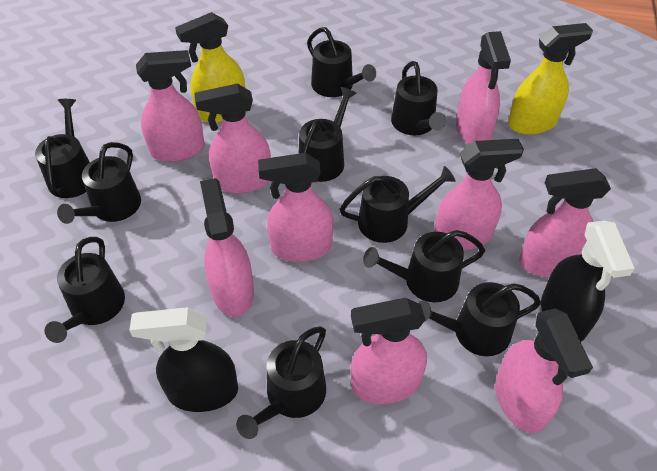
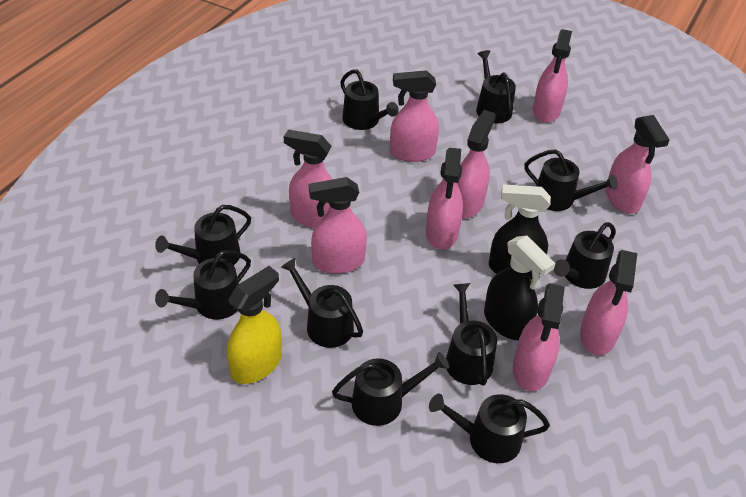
yellow spray bottle: 2 -> 1

